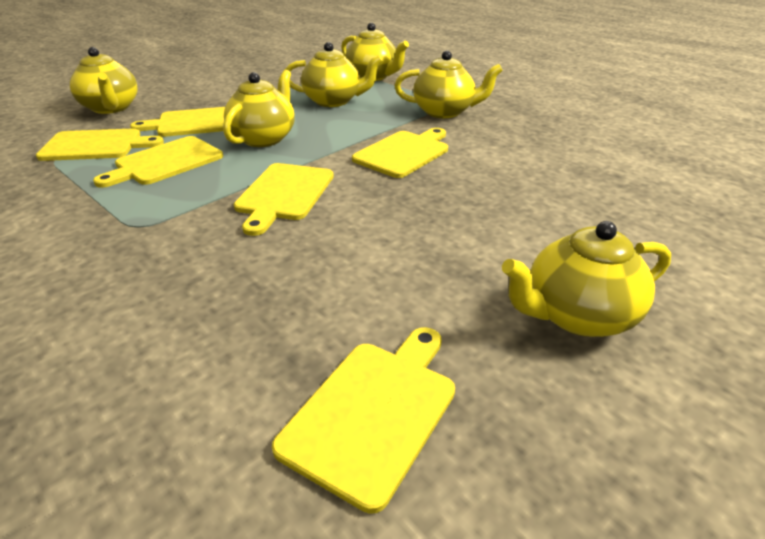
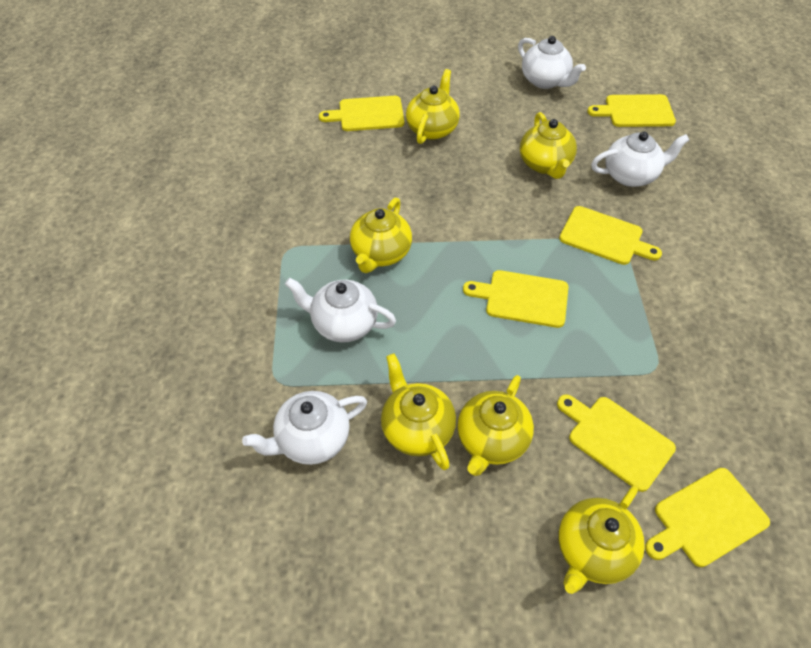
white teapot: 0 -> 4

